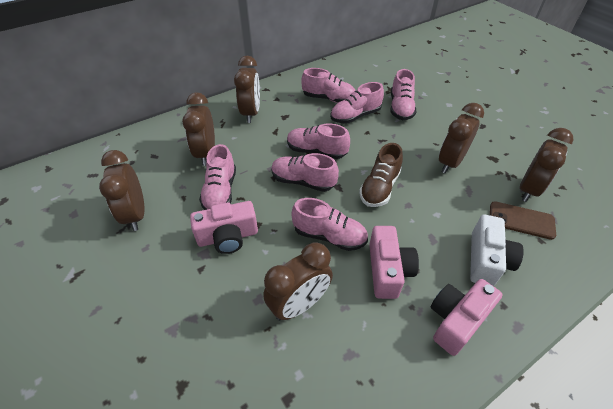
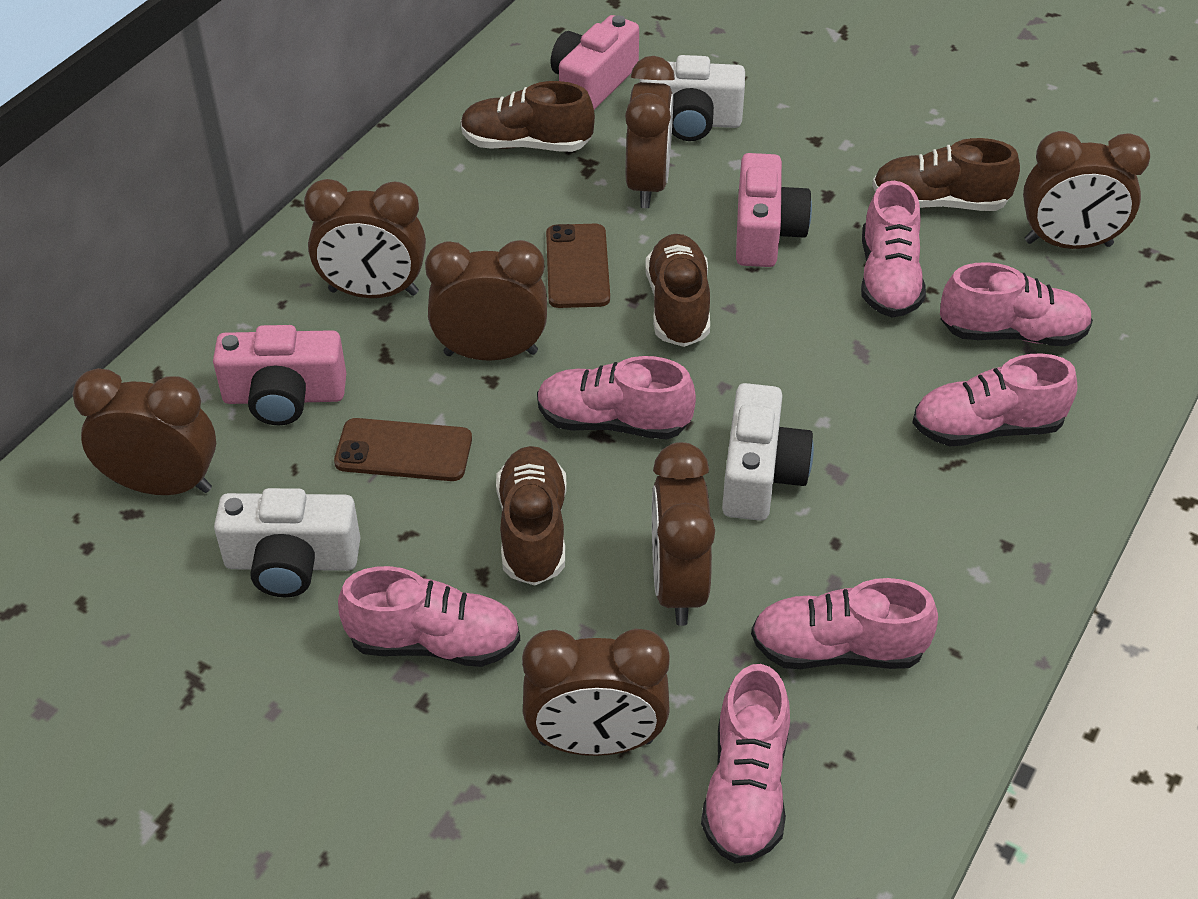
brown clock: 6 -> 7
brown phone: 1 -> 2
brown shoe: 1 -> 4
white camera: 1 -> 3

